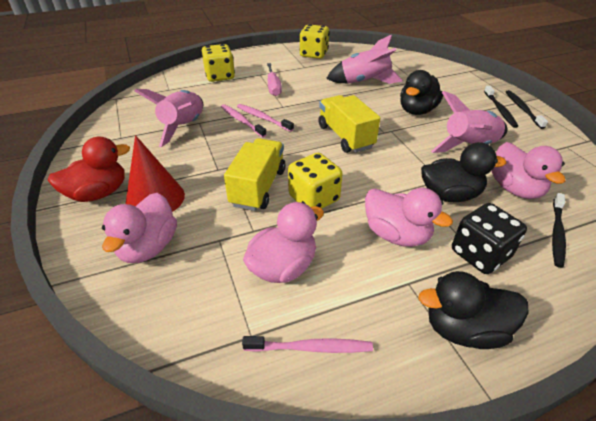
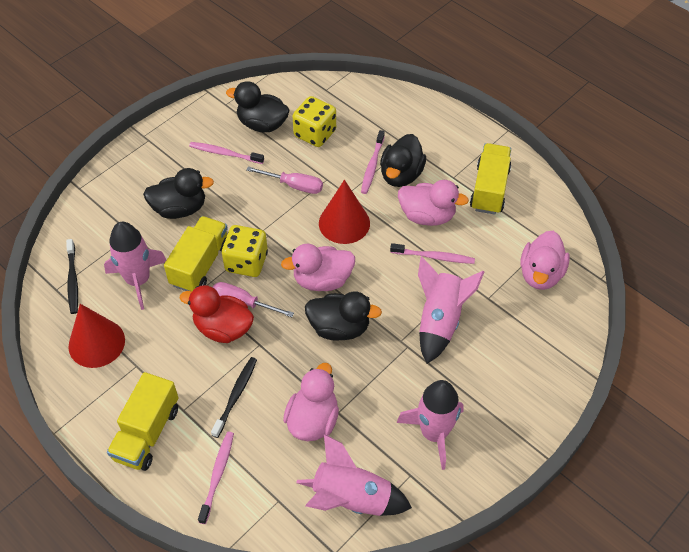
black dice: 1 -> 0
black duck: 3 -> 4
black toothbrush: 3 -> 2
pink rocket: 3 -> 4
pink screwdriver: 1 -> 2
pink toothbrush: 3 -> 4
red cone: 1 -> 2
yellow dice: 3 -> 2
yellow truck: 2 -> 3

